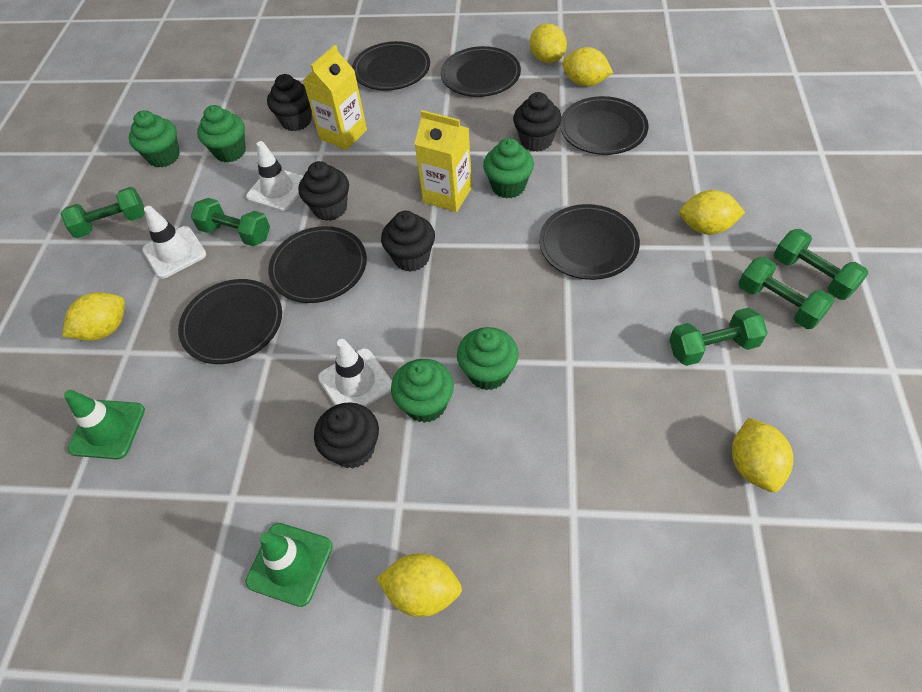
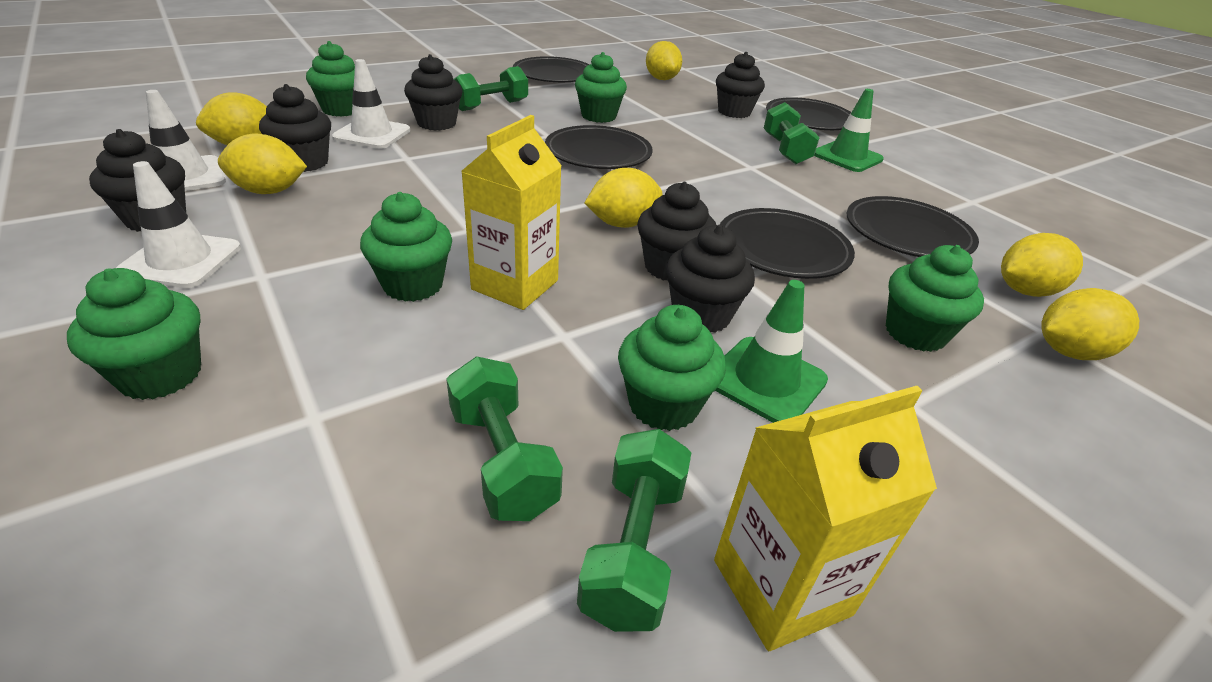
black cupcake: 5 -> 6
black plate: 6 -> 5
green cupcake: 5 -> 6
green dumbbell: 5 -> 4

